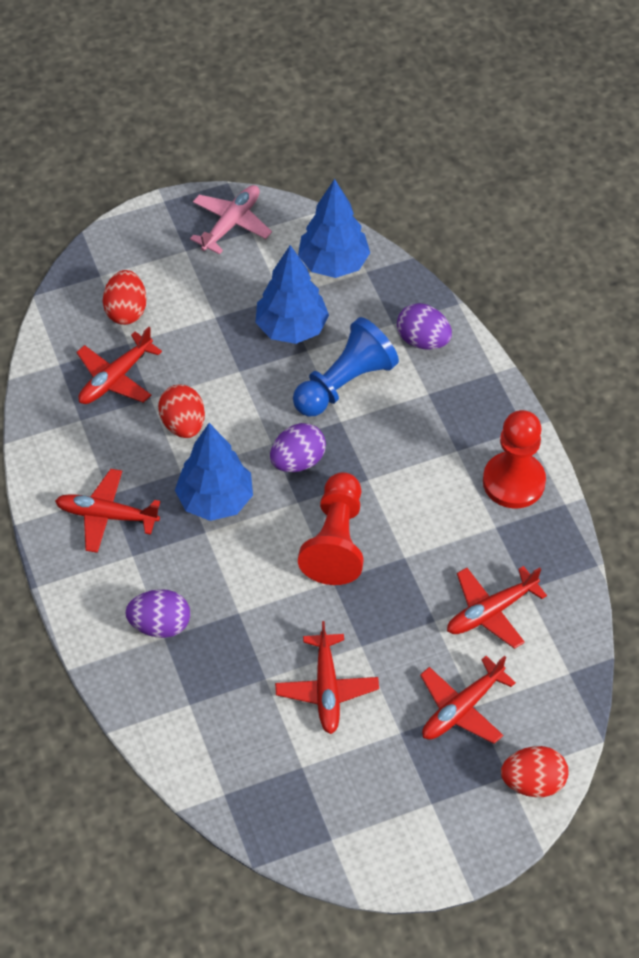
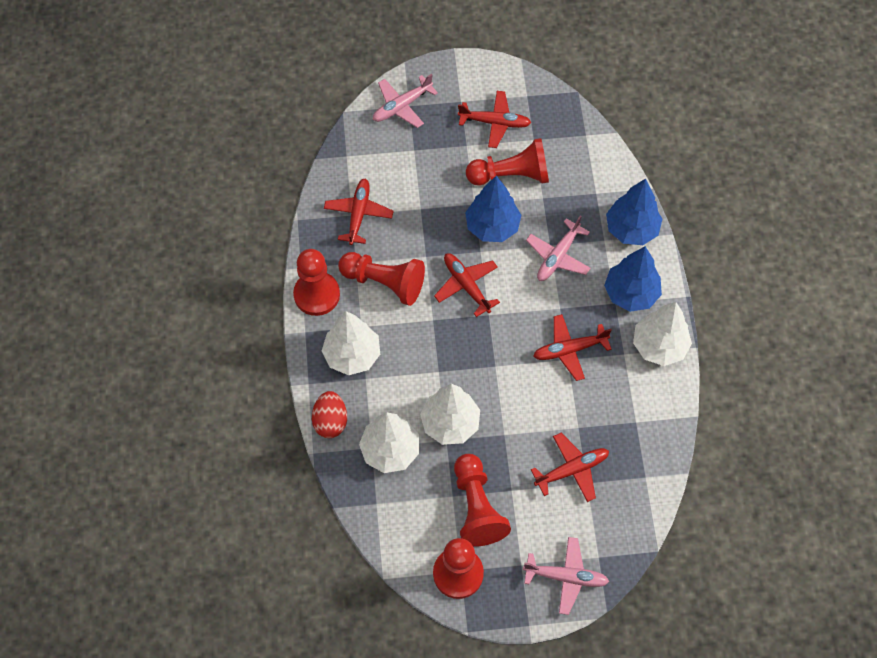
blue pawn: 1 -> 0
pink plane: 1 -> 3
purple egg: 3 -> 0
red egg: 3 -> 1
red pawn: 2 -> 5
white tree: 0 -> 4

